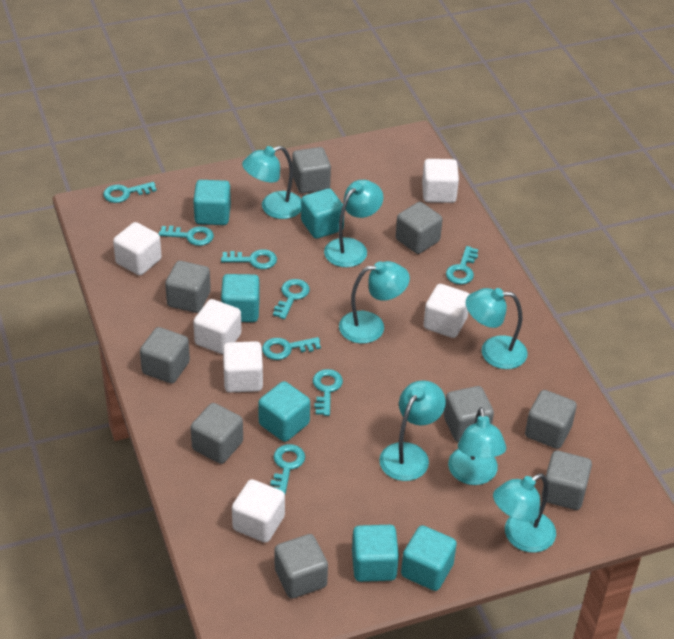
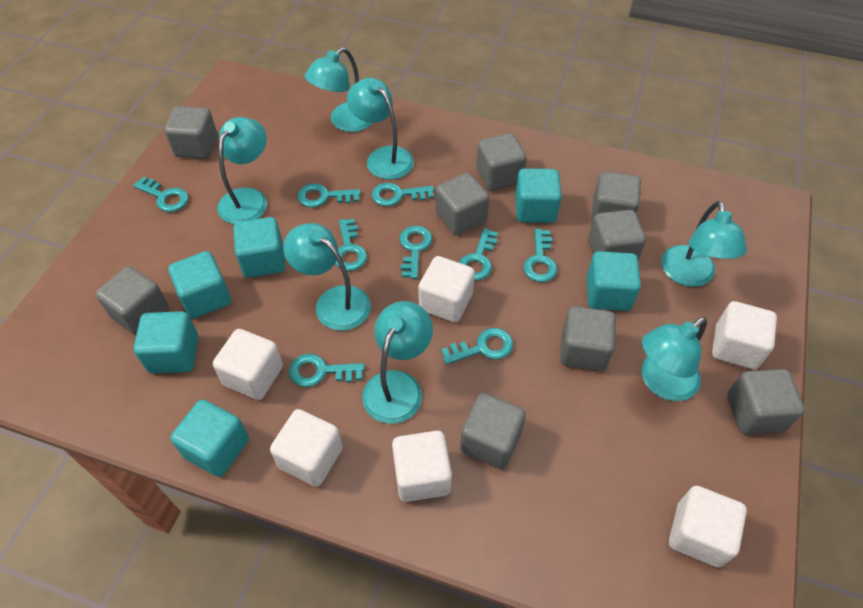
turquoise key: 8 -> 9

